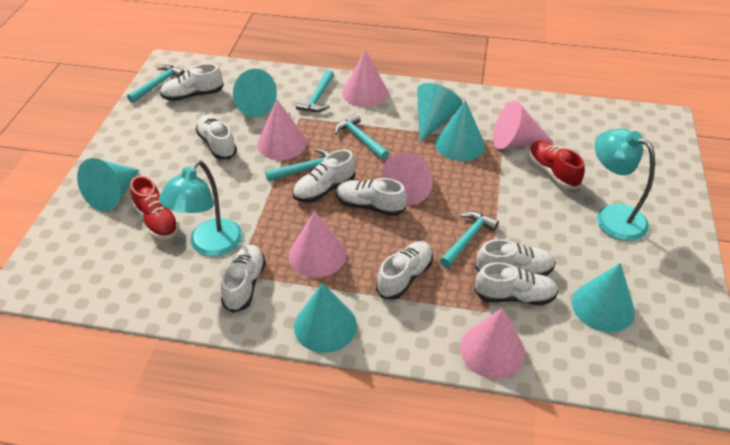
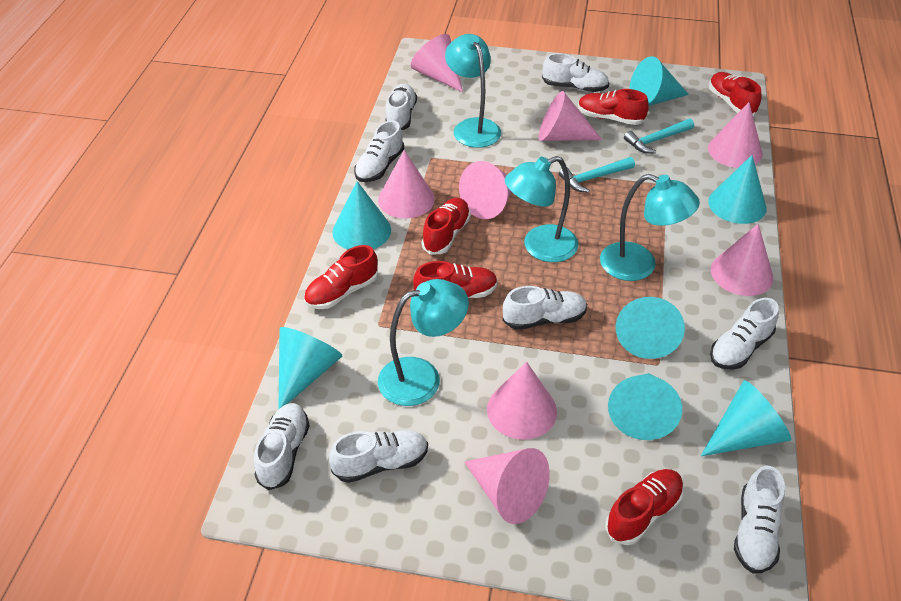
pink cone: 6 -> 8
red shoe: 2 -> 6
turquoise cone: 6 -> 7
turquoise hammer: 5 -> 2
turquoise lamp: 2 -> 4

